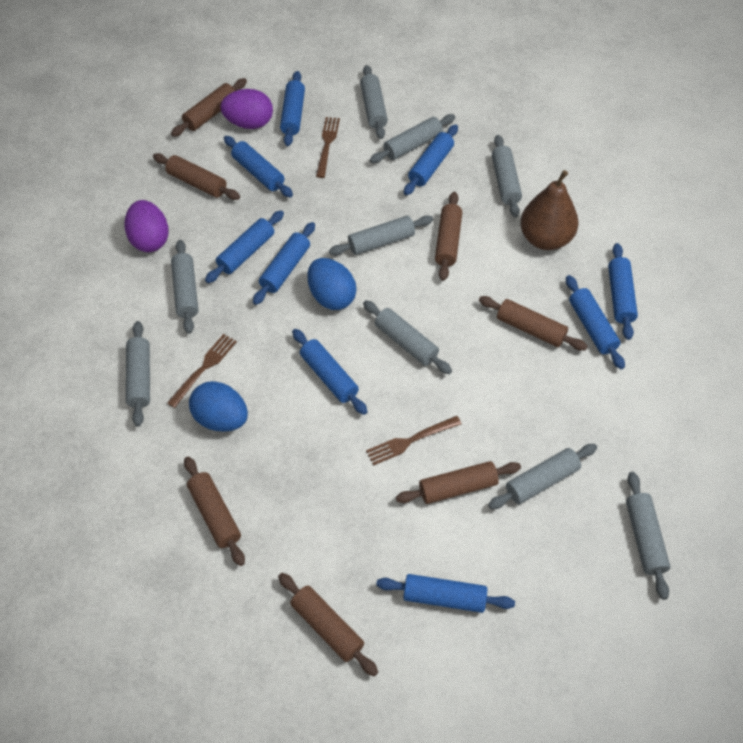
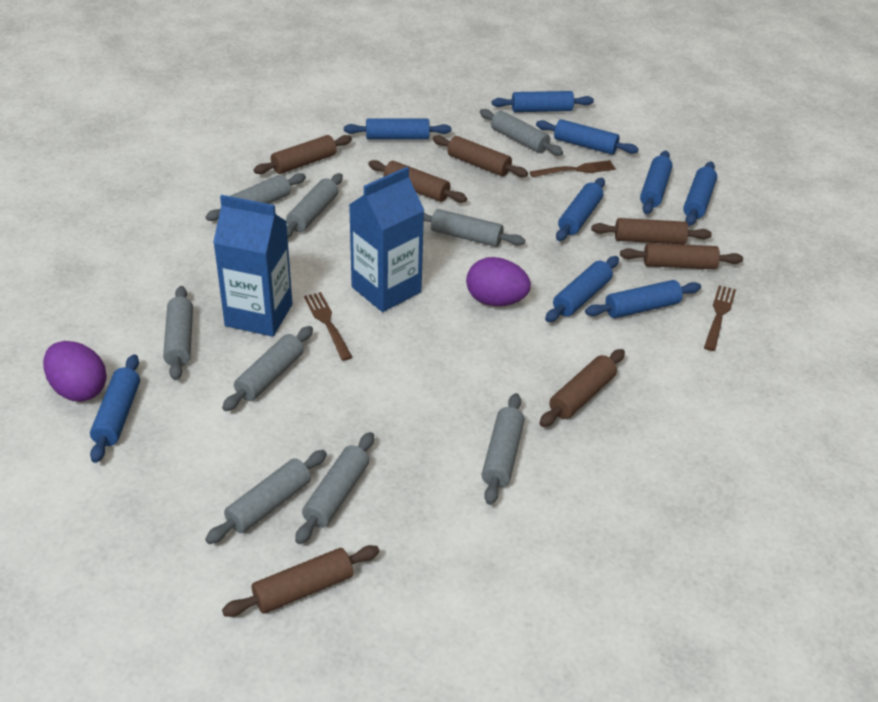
blue carton: 0 -> 2
blue egg: 2 -> 0
brown pear: 1 -> 0

